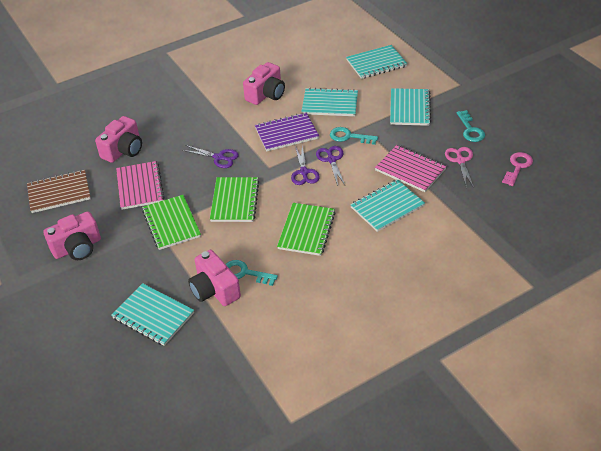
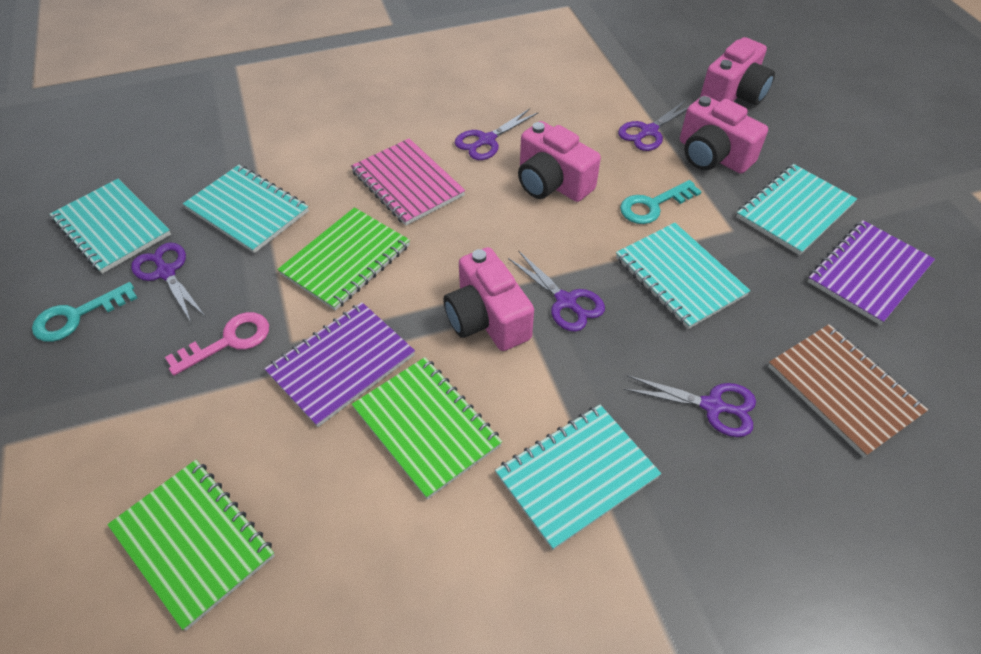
pink notebook: 2 -> 1
pink scissors: 1 -> 0
purple notebook: 1 -> 2
purple scissors: 3 -> 5
turquoise key: 3 -> 2

